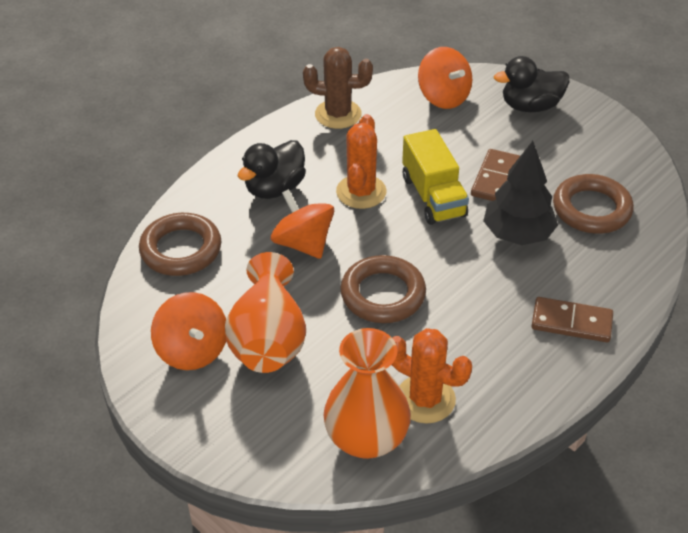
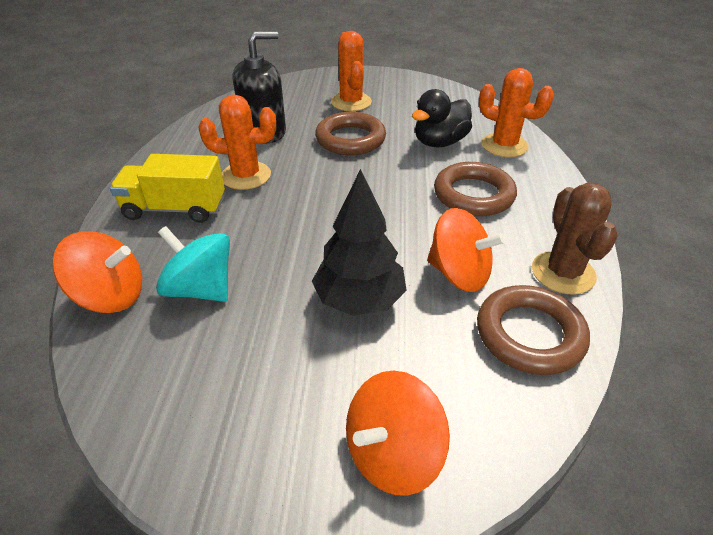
black duck: 2 -> 1
black soap dispenser: 0 -> 1
brown domino: 2 -> 0
orange cactus: 2 -> 3
orange vase: 2 -> 0
turquoise spinning top: 0 -> 1

